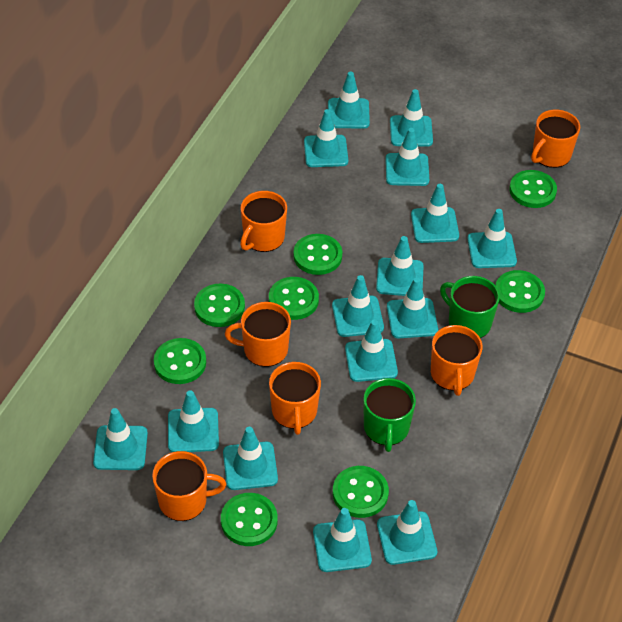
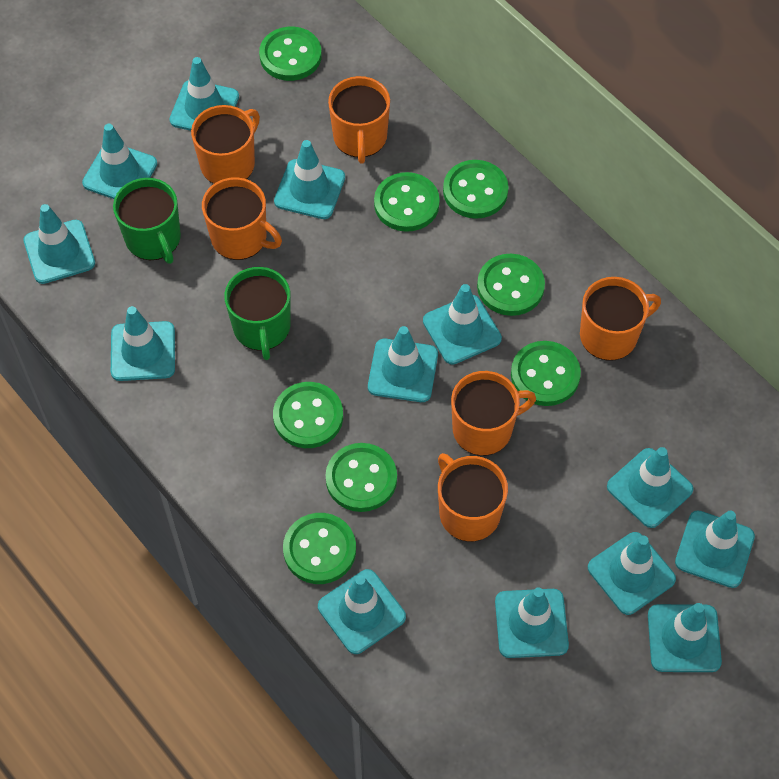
turquoise traffic cone: 15 -> 13

